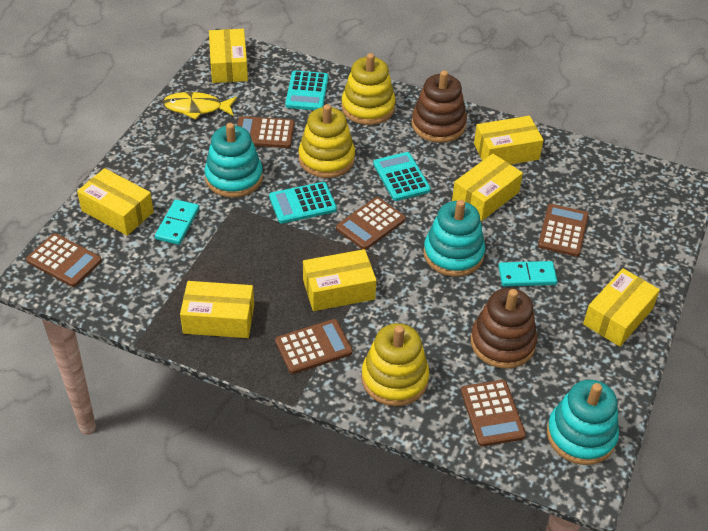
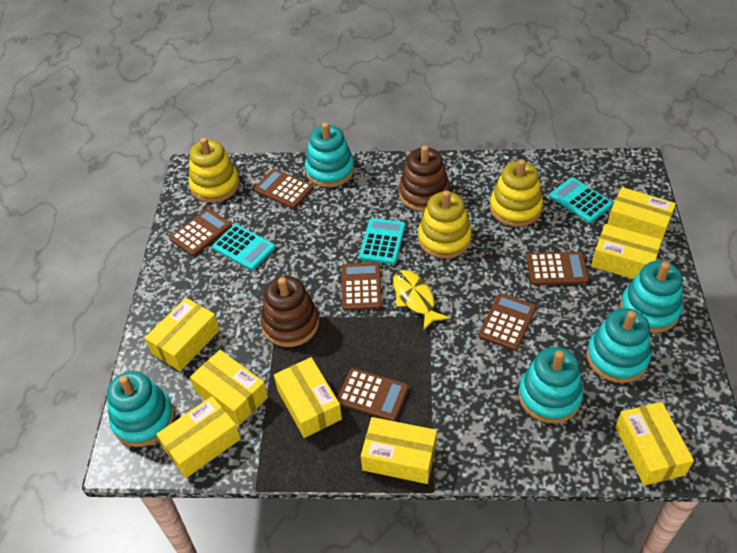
turquoise domino: 2 -> 0
turquoise stacking toy: 3 -> 5
yellow box: 7 -> 8

